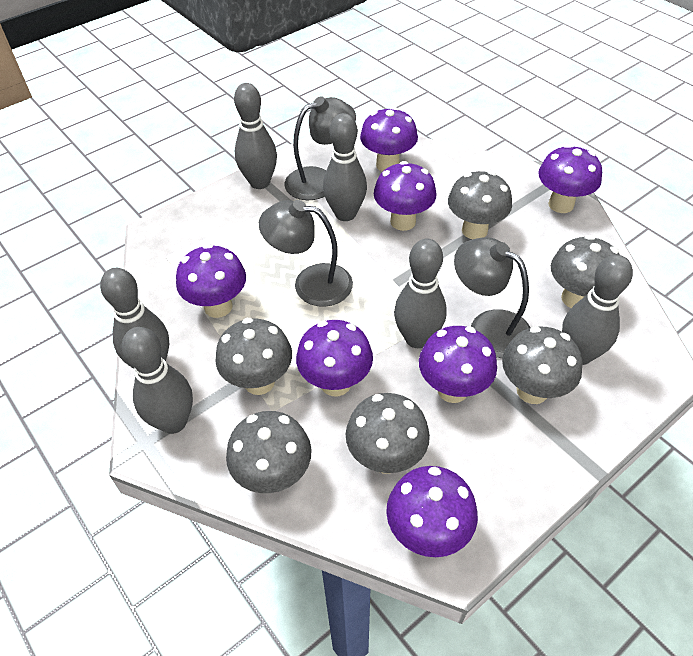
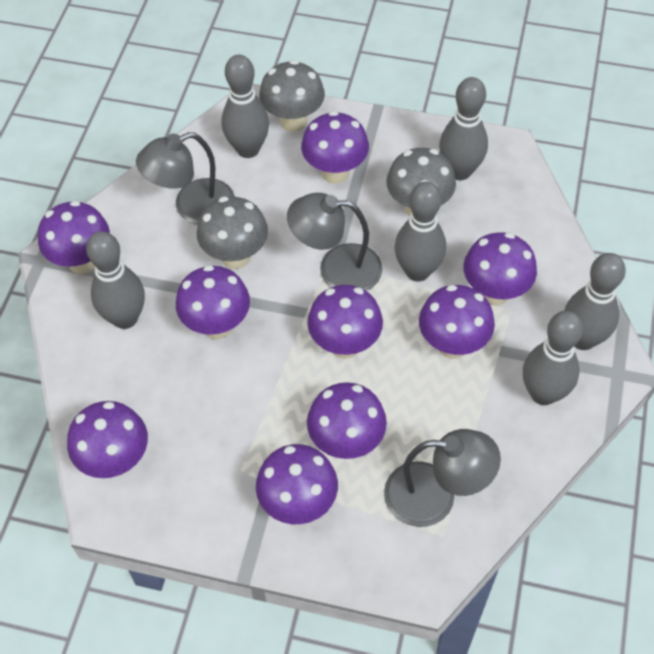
grey mushroom: 6 -> 3
purple mushroom: 7 -> 9

